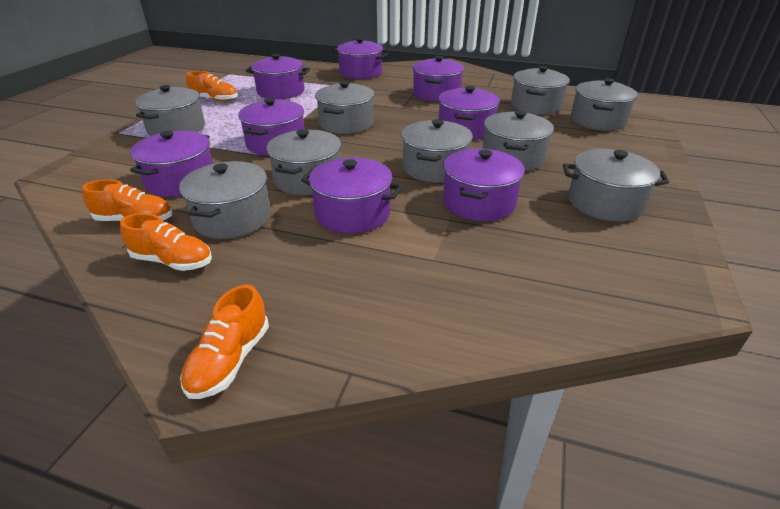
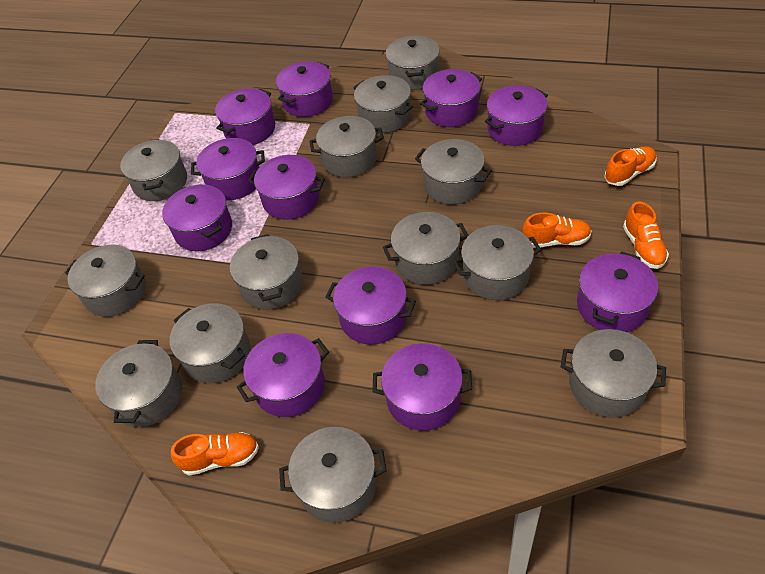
grey pot: 9 -> 13
purple pot: 8 -> 11

